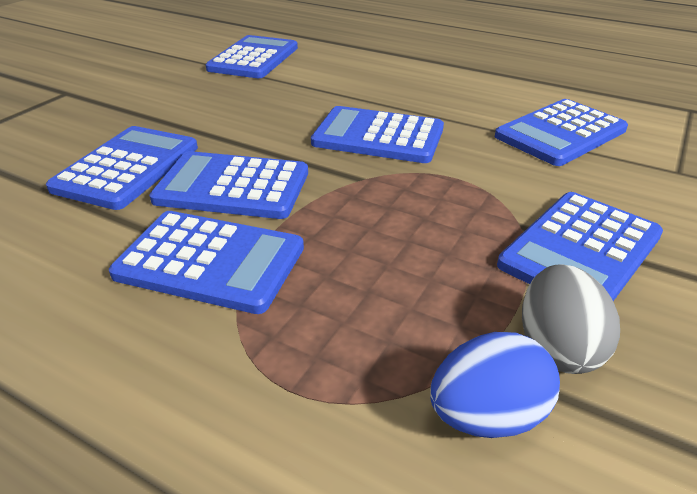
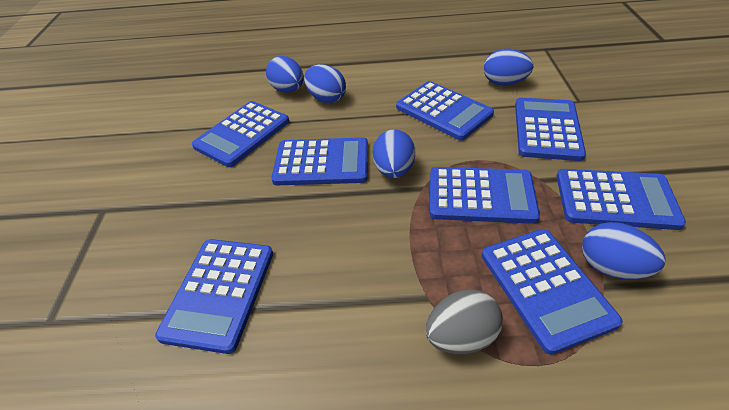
blue calculator: 7 -> 8
blue egg: 1 -> 5

